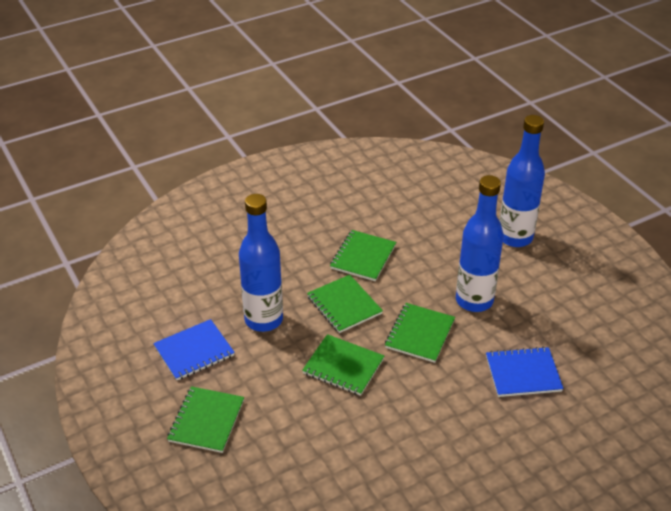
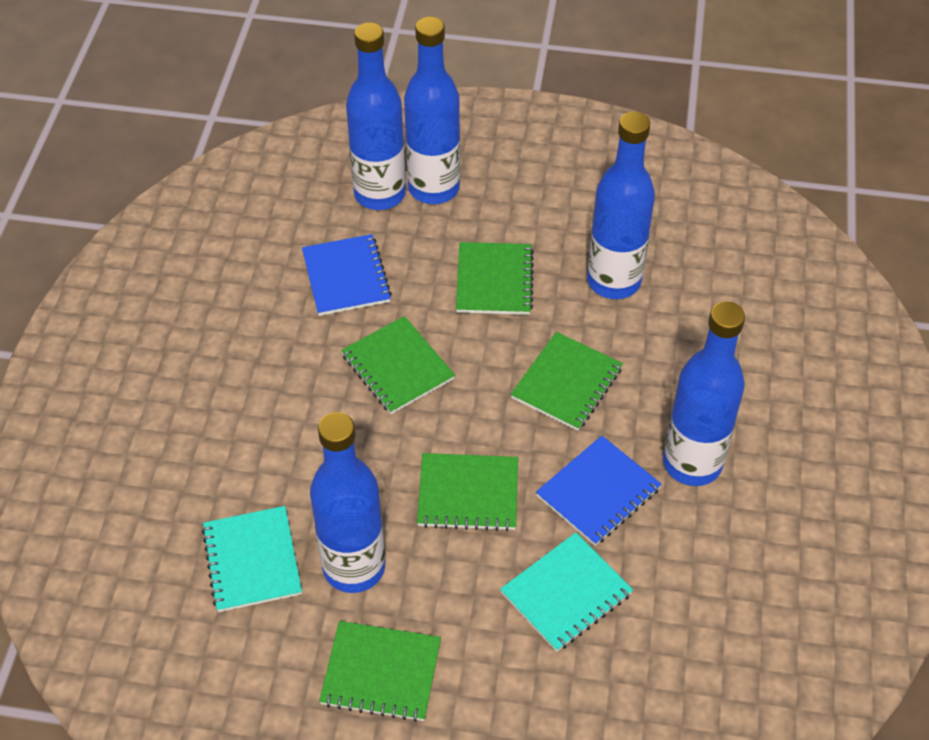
blue bottle: 3 -> 5
turquoise notebook: 0 -> 2

